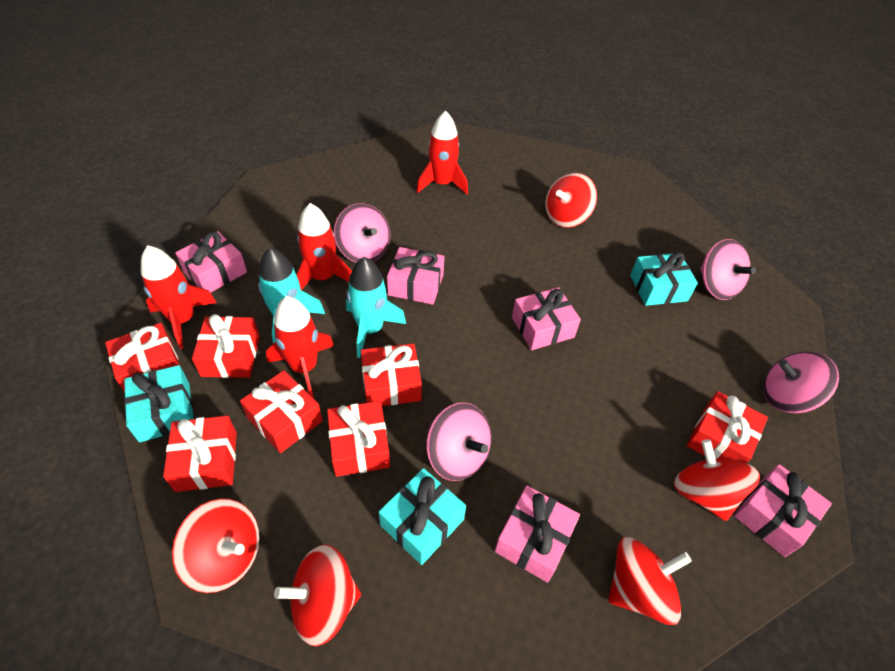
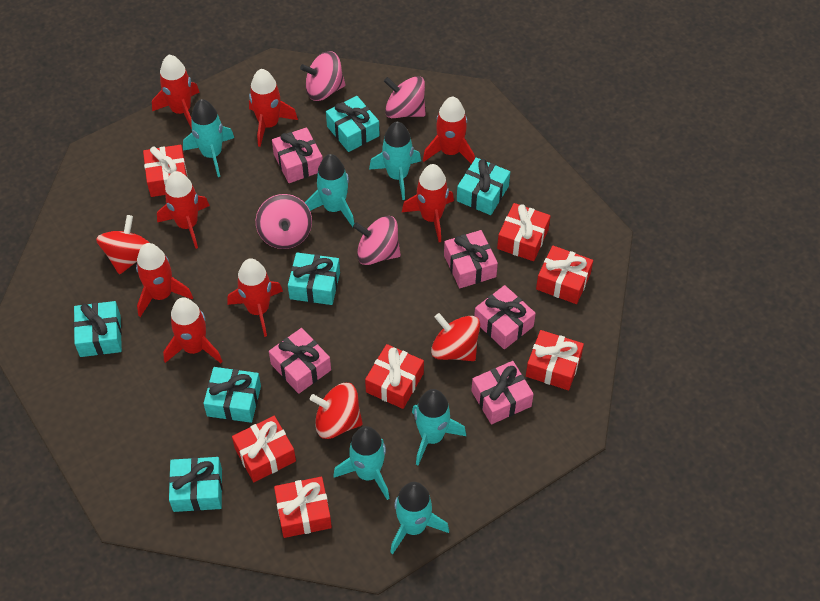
red rocket: 4 -> 8
red spinning top: 5 -> 3
turquoise gift: 3 -> 6
turquoise rocket: 2 -> 6

